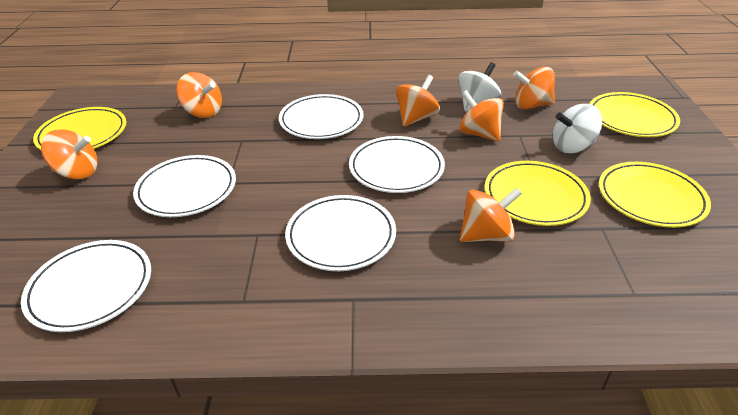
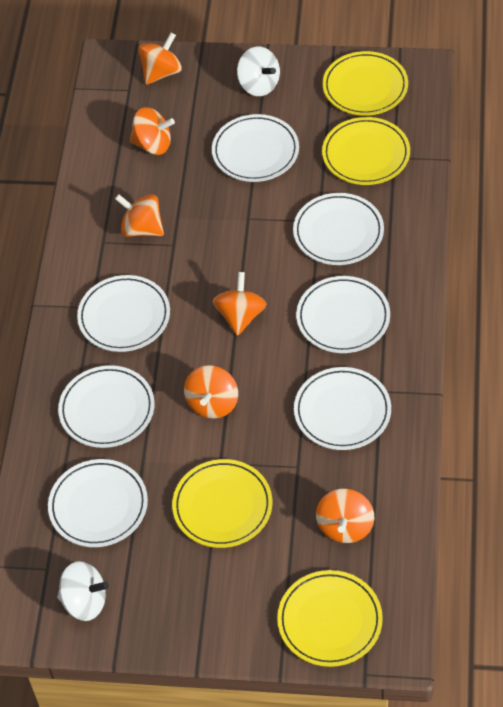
white plate: 5 -> 7

